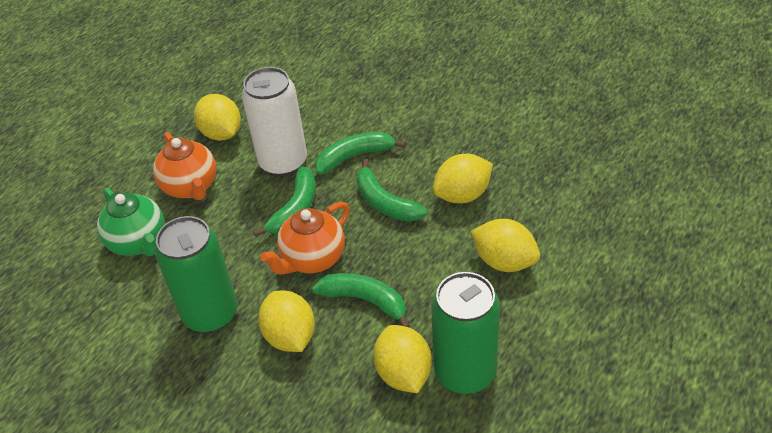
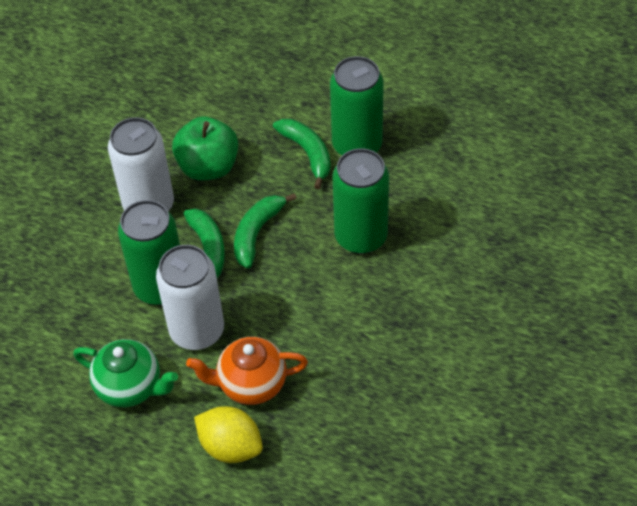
green apple: 0 -> 1
green banana: 4 -> 3
green can: 2 -> 3
orange teapot: 2 -> 1
white can: 1 -> 2
yellow lemon: 5 -> 1

